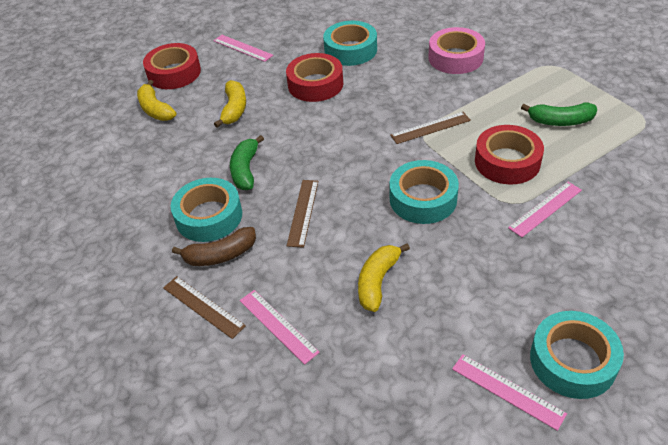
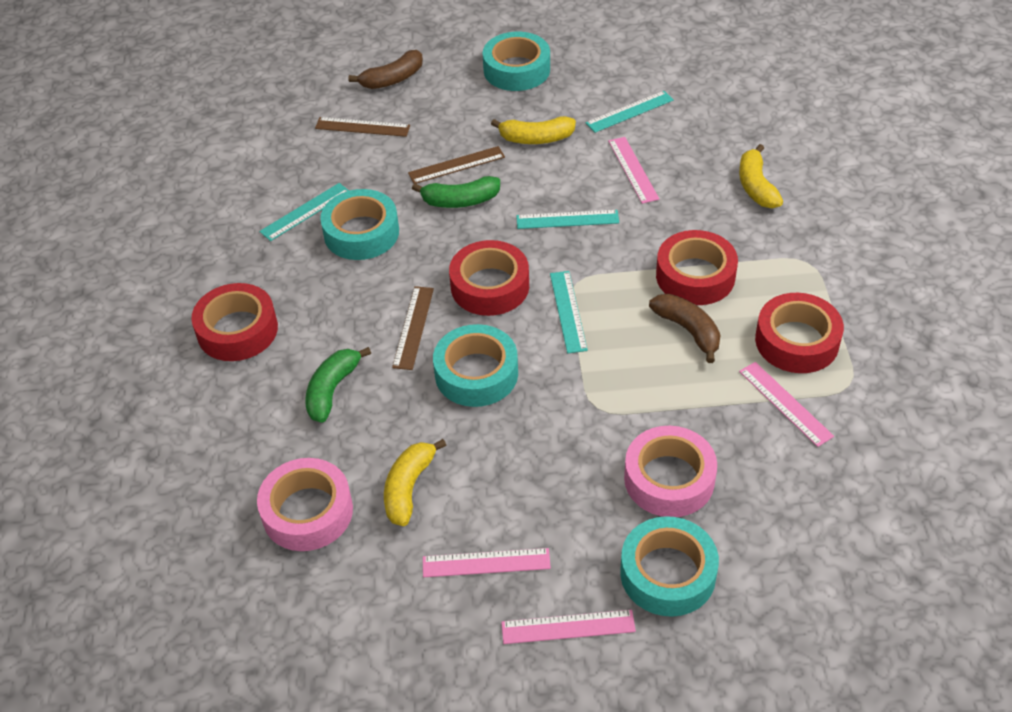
brown banana: 1 -> 2
pink tape: 1 -> 2
red tape: 3 -> 4
turquoise ruler: 0 -> 4

